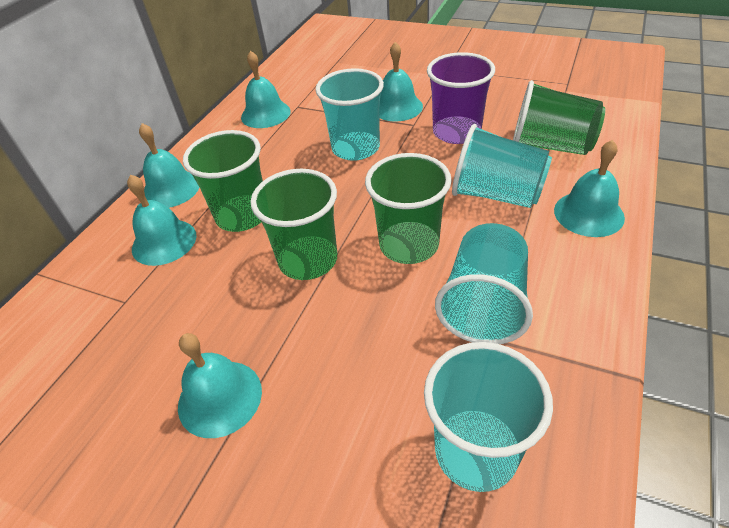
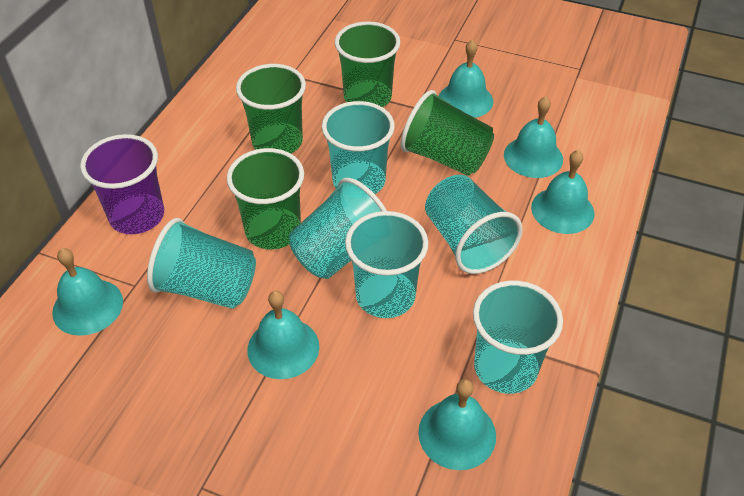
turquoise cup: 4 -> 6

